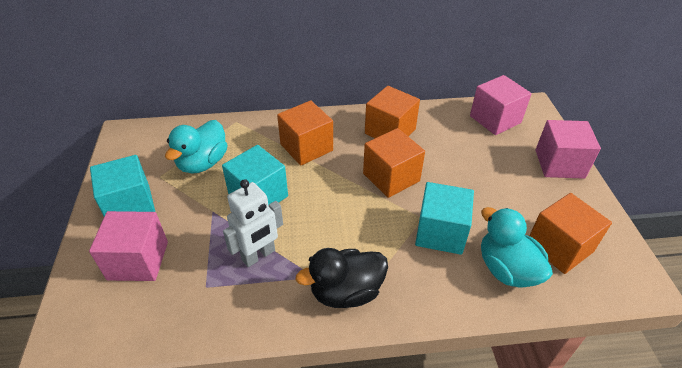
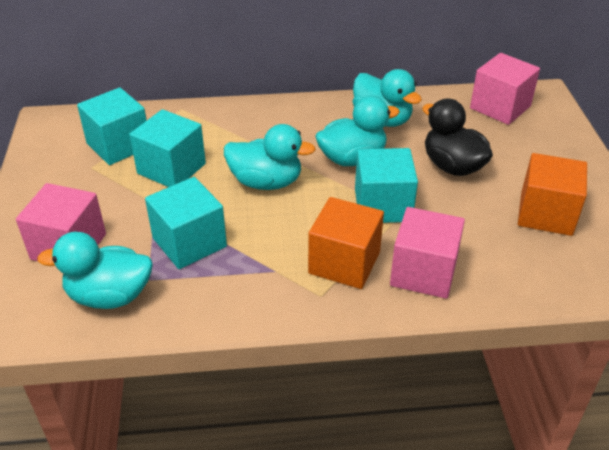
orange cube: 4 -> 2
turquoise cube: 3 -> 4
turquoise duck: 2 -> 4
white robot: 1 -> 0

